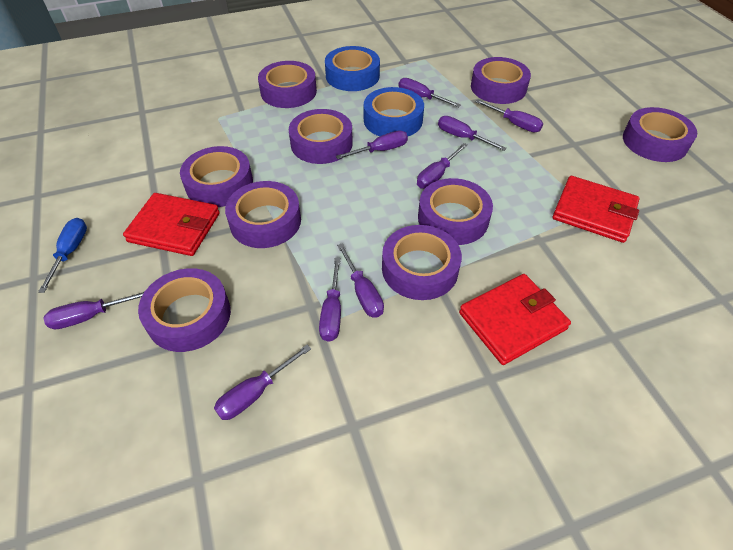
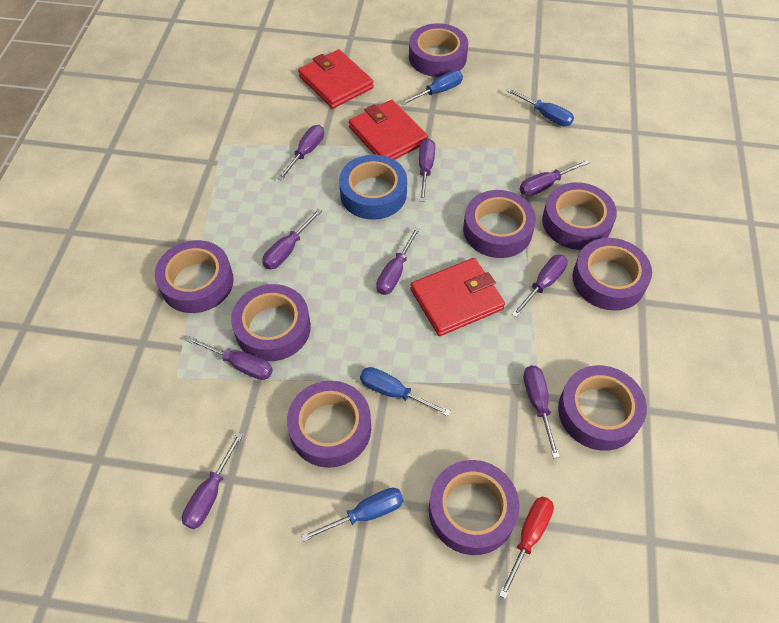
blue screwdriver: 1 -> 4
blue tape: 2 -> 1
red screwdriver: 0 -> 1

